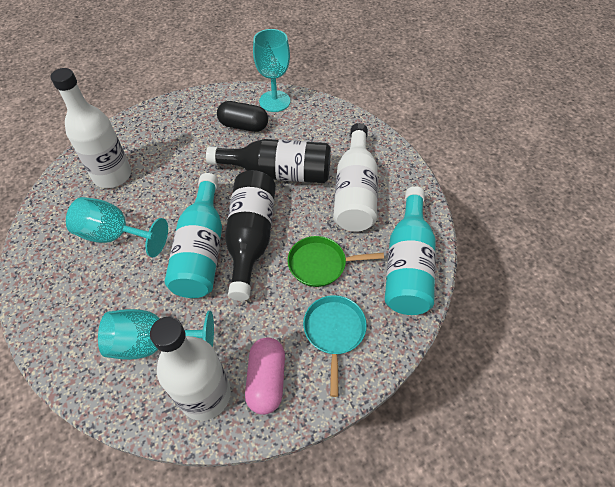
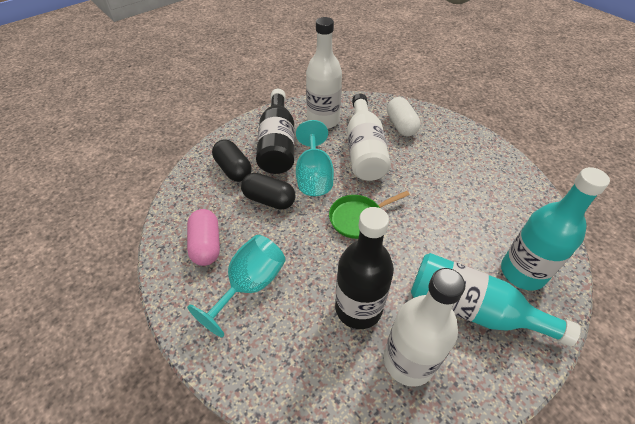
black capsule: 1 -> 2
turquoise goblet: 3 -> 2
turquoise pan: 1 -> 0
white capsule: 0 -> 1

